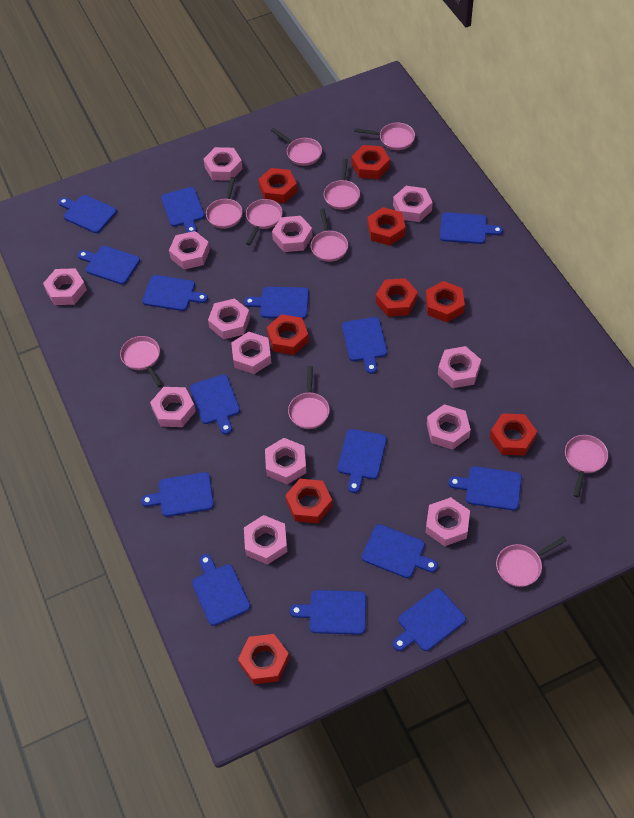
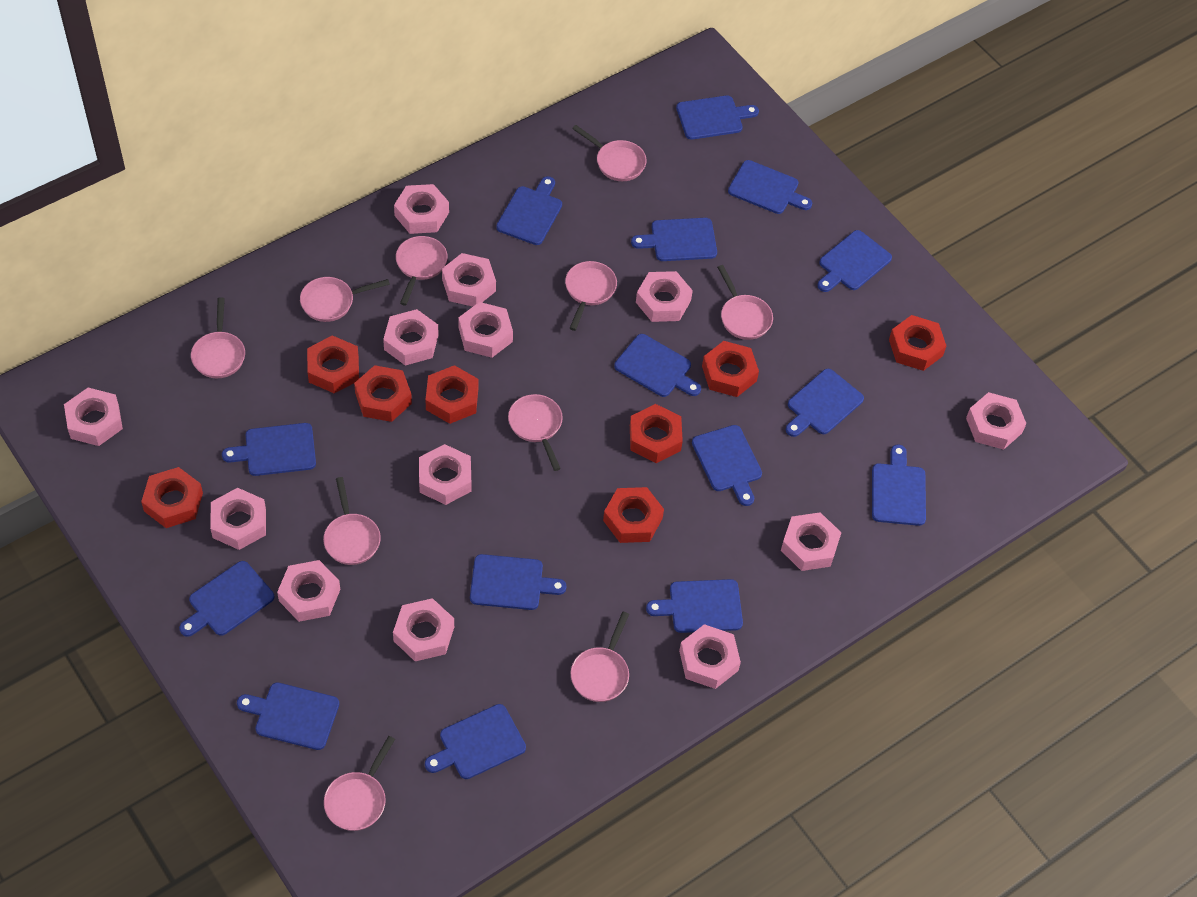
red nut: 9 -> 8

